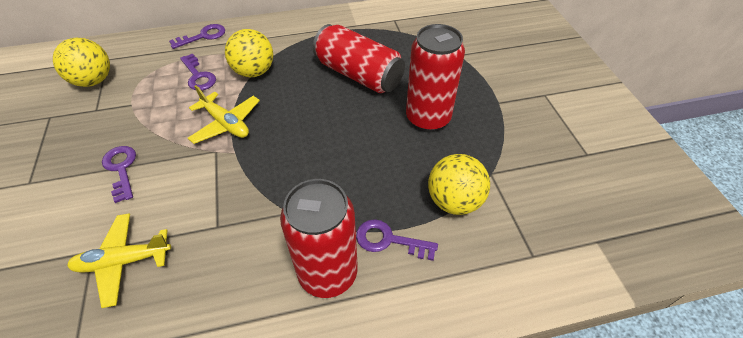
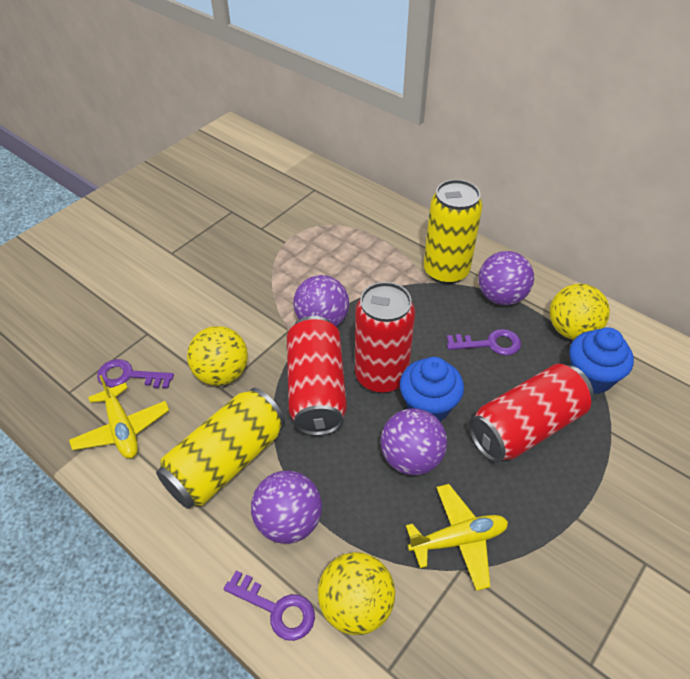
blue cupcake: 0 -> 2
purple ball: 0 -> 4
purple key: 4 -> 3
yellow can: 0 -> 2

